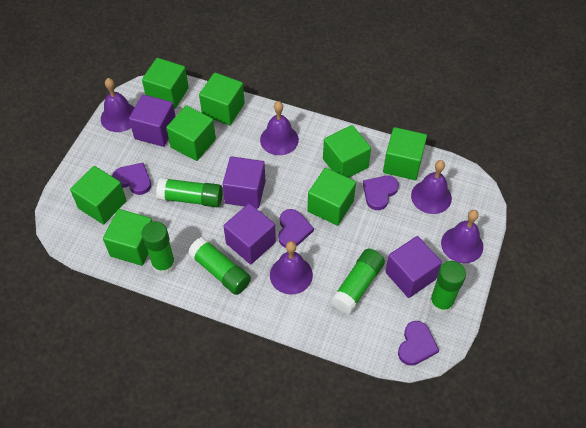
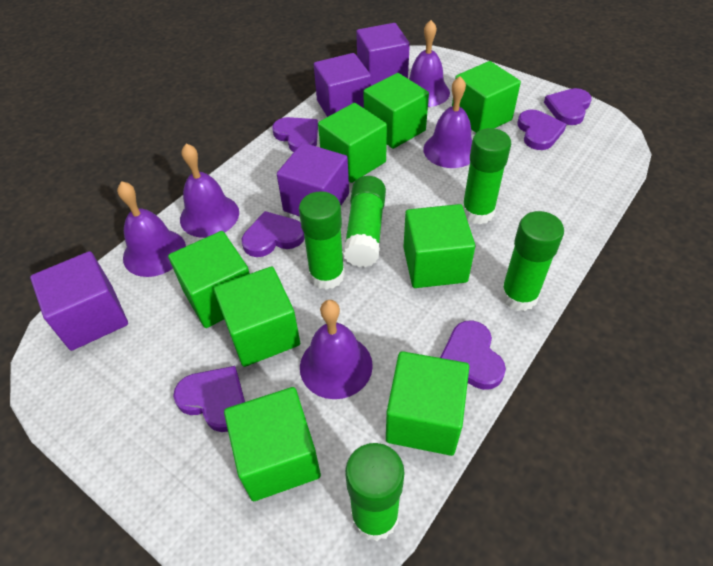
purple heart: 4 -> 6

